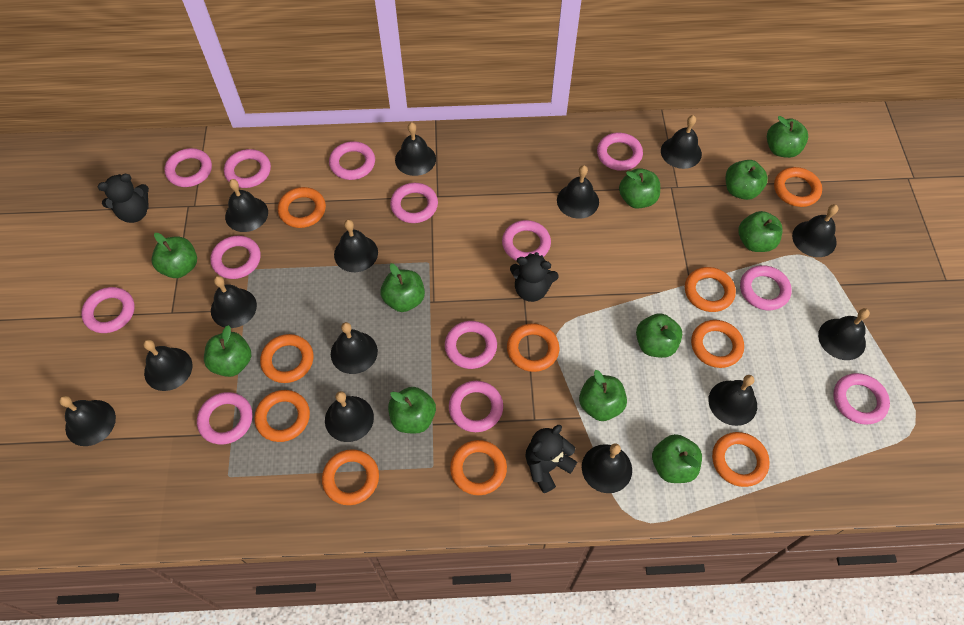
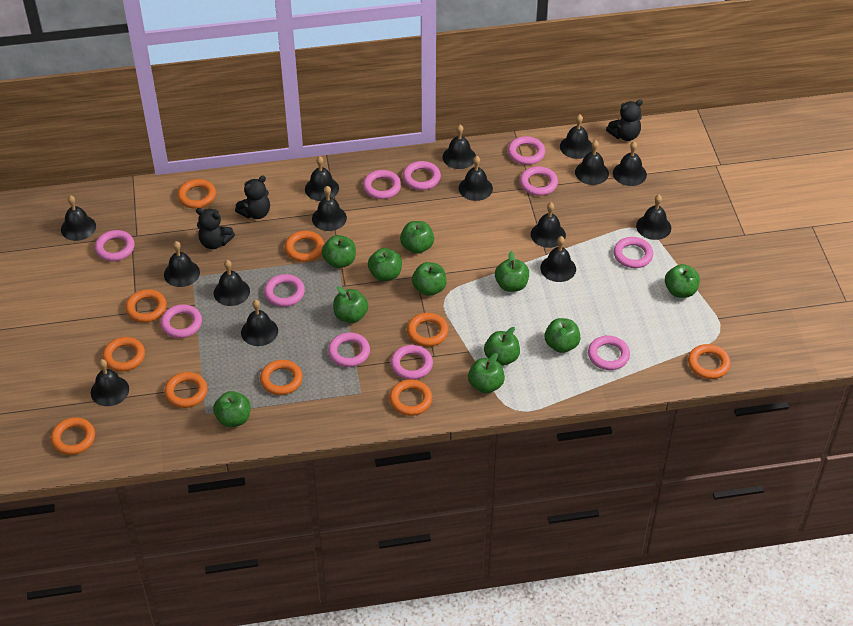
black bell: 14 -> 15
pink ring: 13 -> 11

